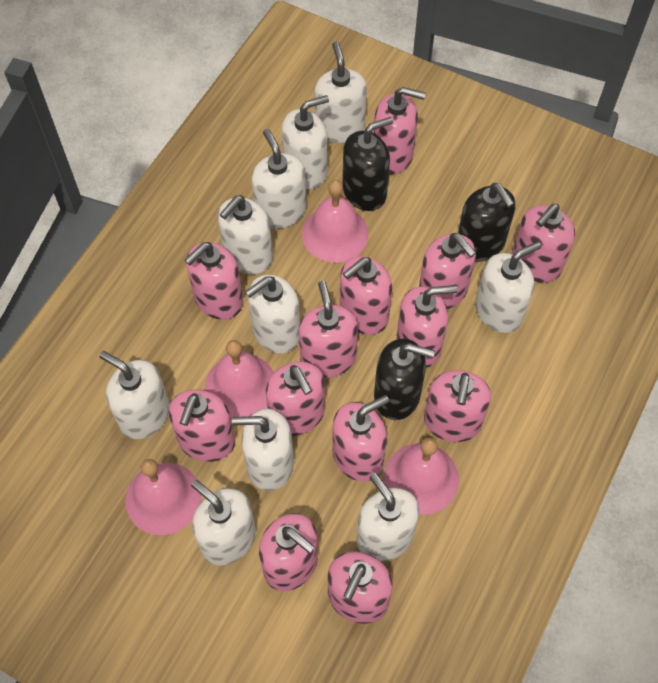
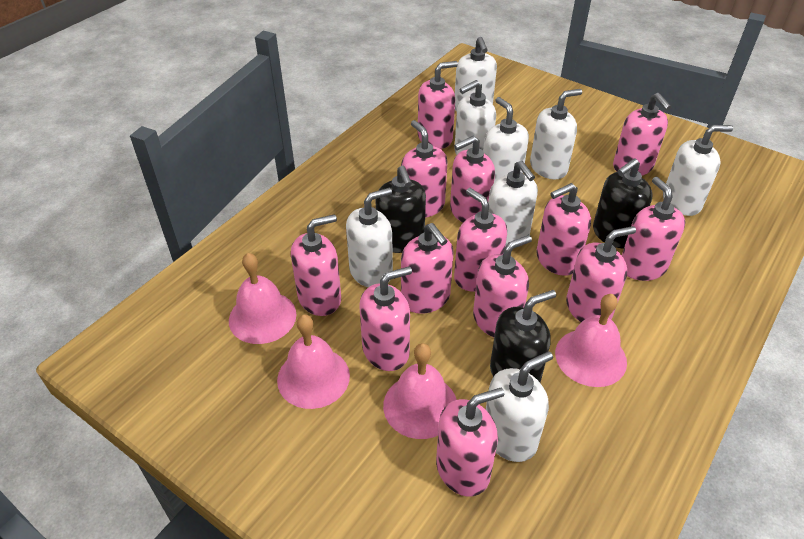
white soap dispenser: 10 -> 8

